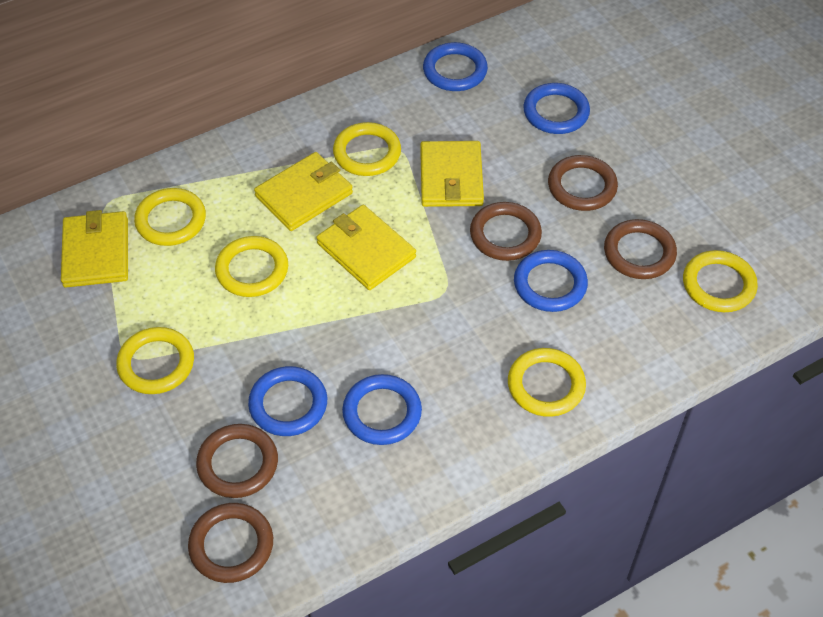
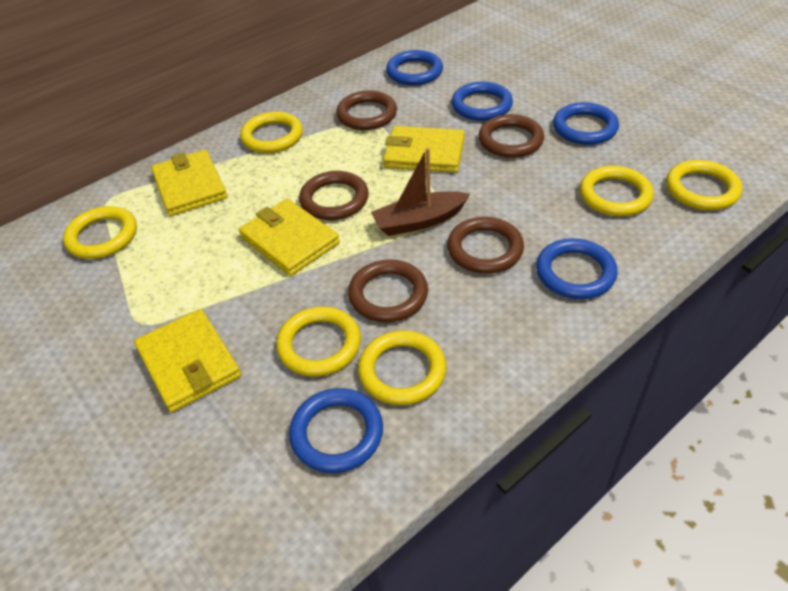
brown boat: 0 -> 1

